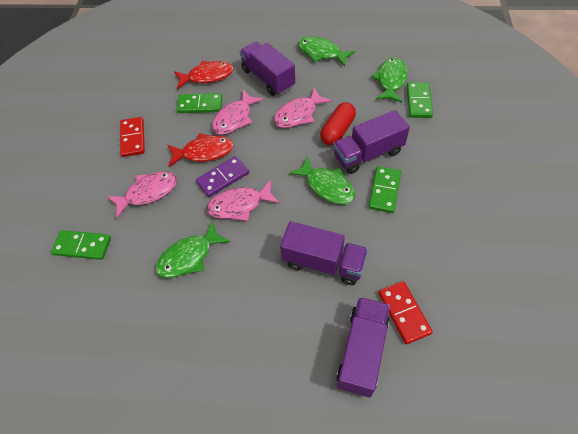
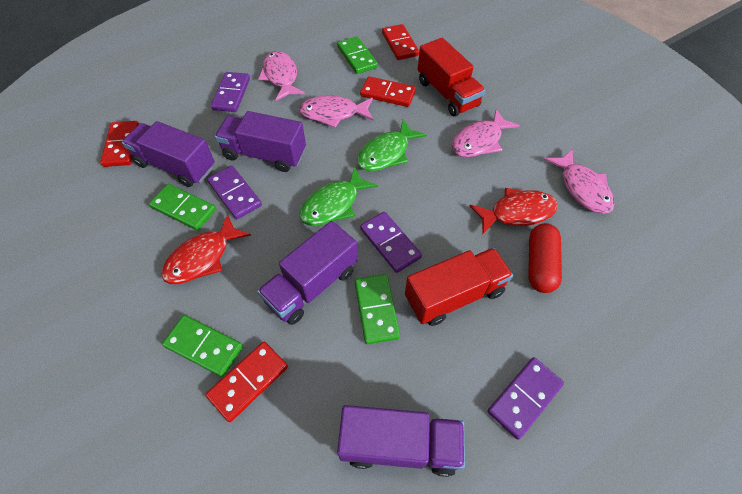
green fish: 4 -> 2
purple domino: 1 -> 4
red domino: 2 -> 4
red truck: 0 -> 2

